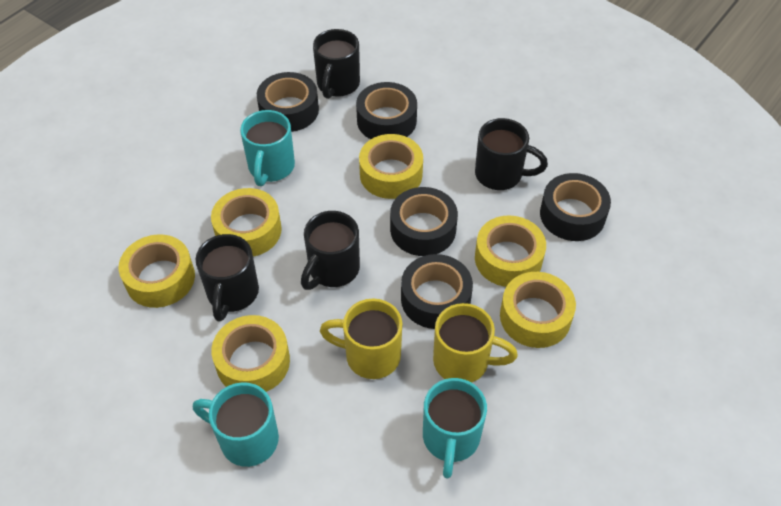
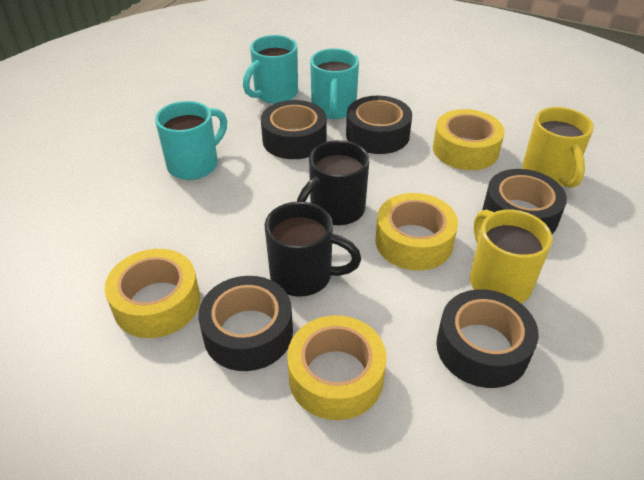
black mug: 4 -> 2
yellow tape: 6 -> 4

